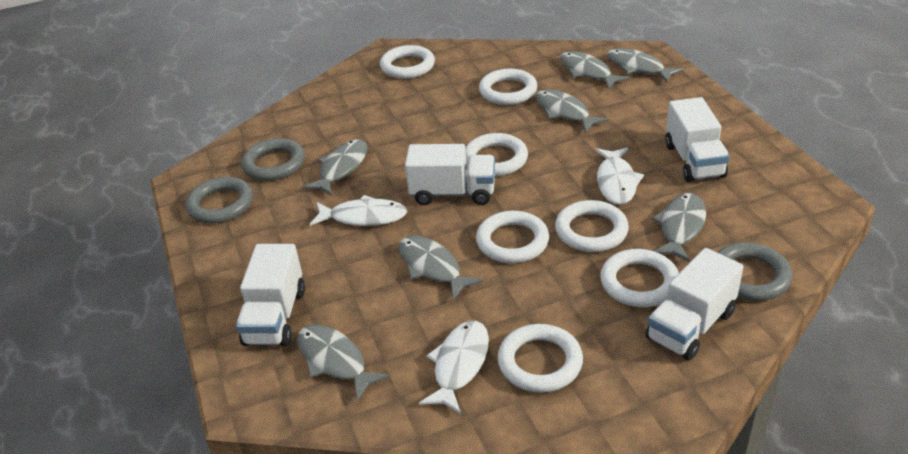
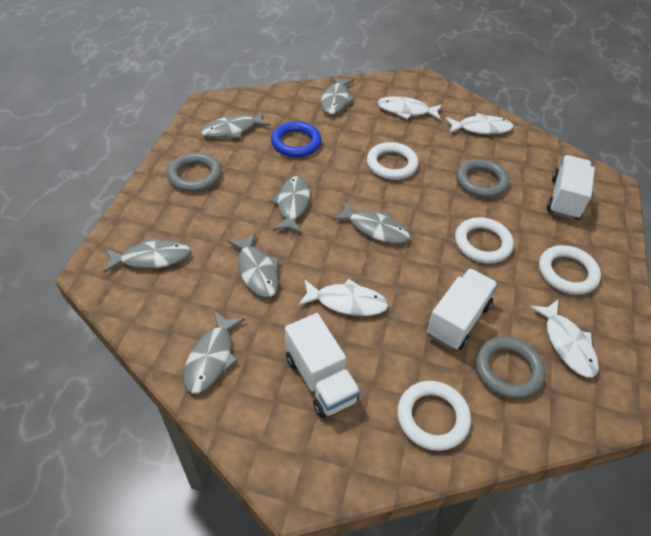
blue ring: 0 -> 1
white fish: 3 -> 4
white ring: 7 -> 4
white truck: 4 -> 3

